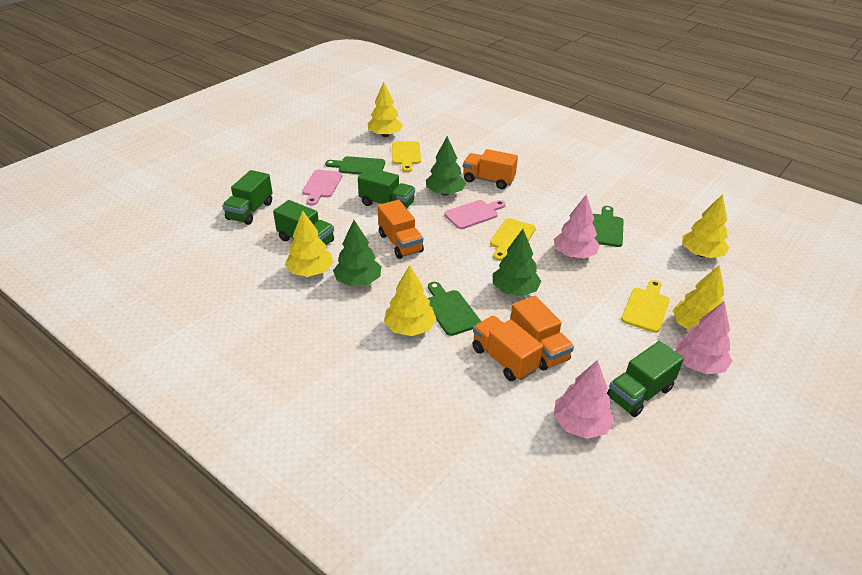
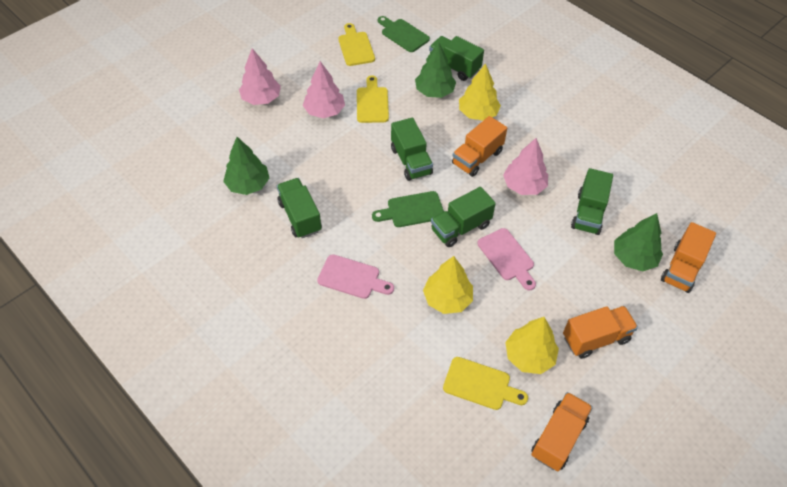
green cutting board: 3 -> 2
green truck: 4 -> 5
yellow tree: 5 -> 3

